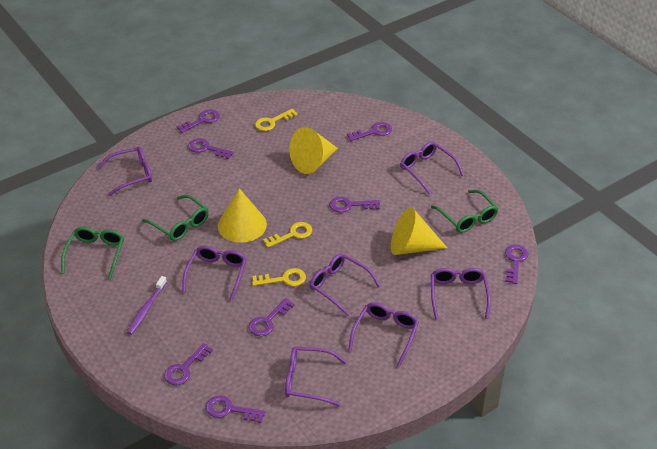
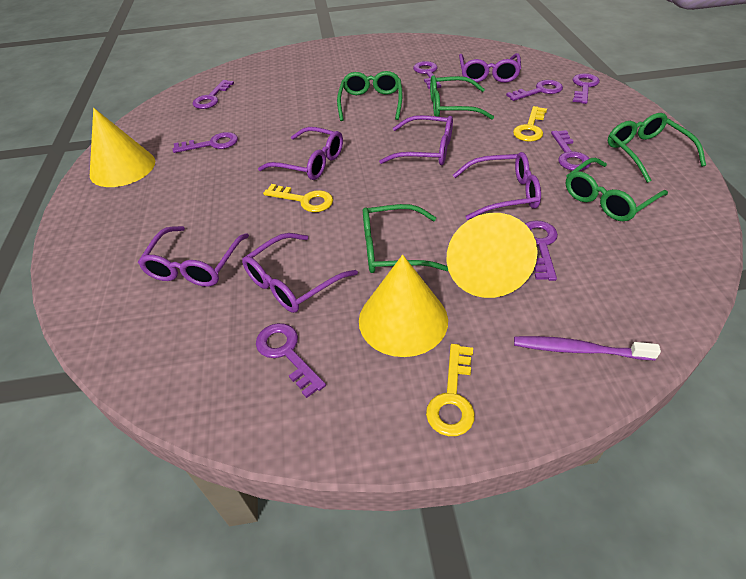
green glasses: 3 -> 5
purple glasses: 7 -> 6

